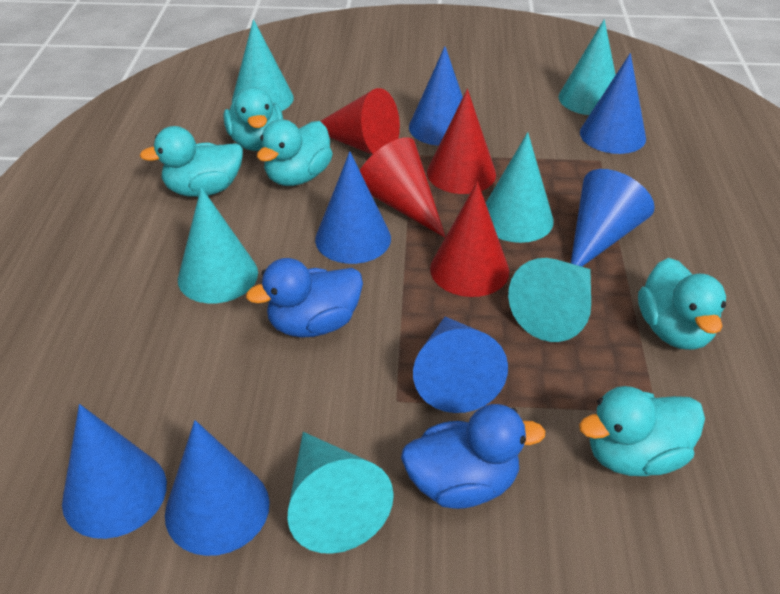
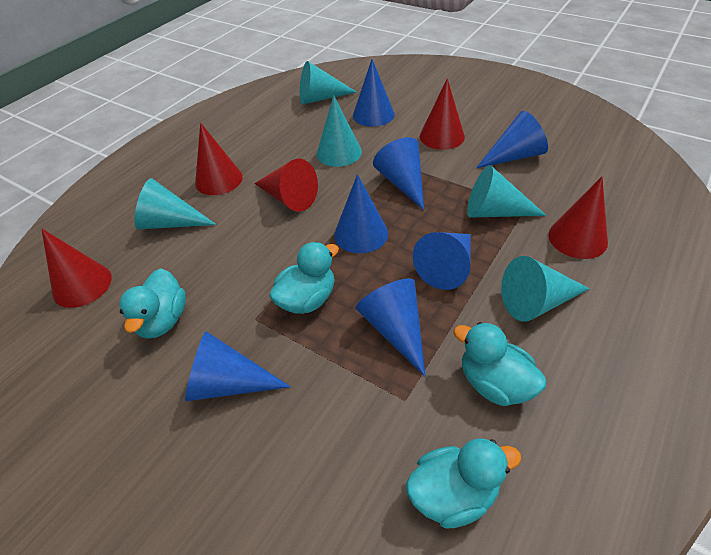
blue duck: 2 -> 0
red cone: 4 -> 5
turquoise cone: 6 -> 5
turquoise duck: 5 -> 4

